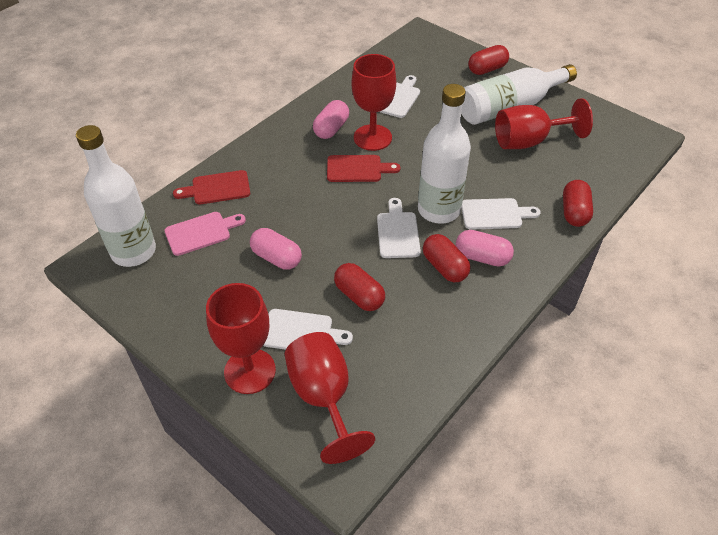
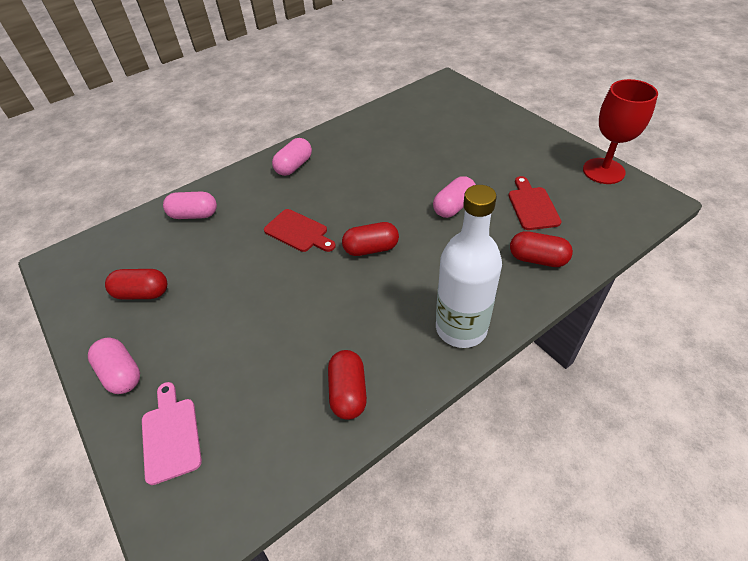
pink capsule: 3 -> 4
red goblet: 4 -> 1
white bottle: 3 -> 1
white cutting board: 4 -> 0

